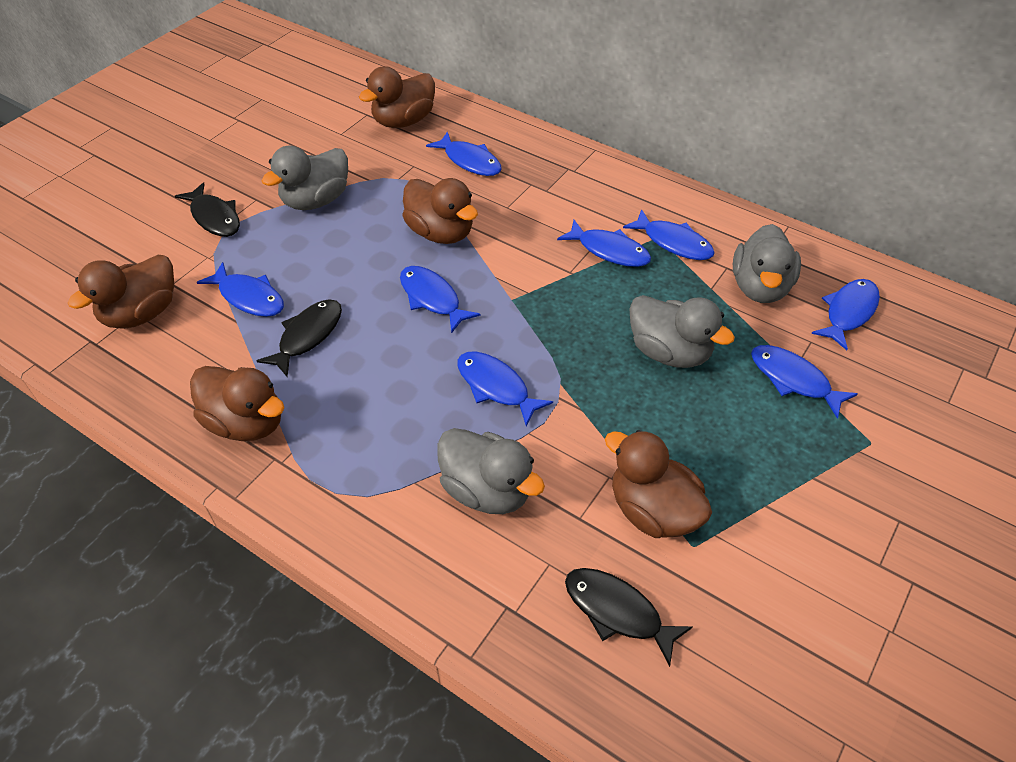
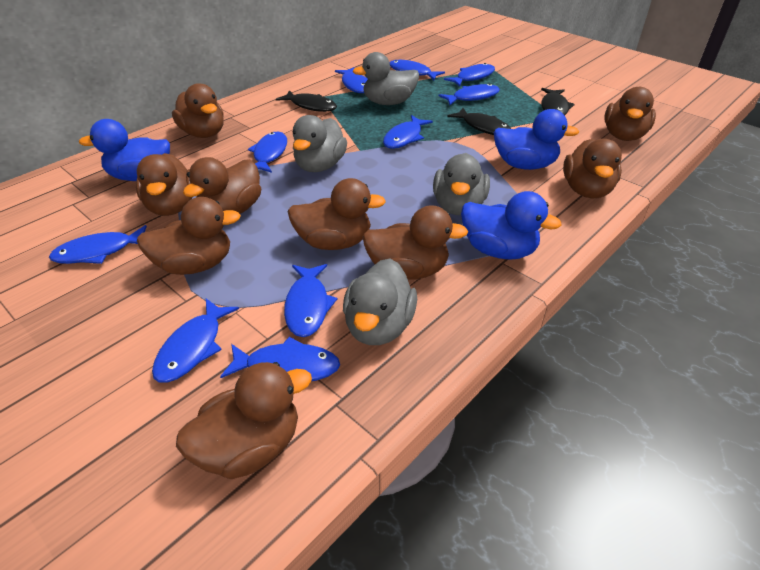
blue duck: 0 -> 3
blue fish: 8 -> 10
brown duck: 5 -> 9

